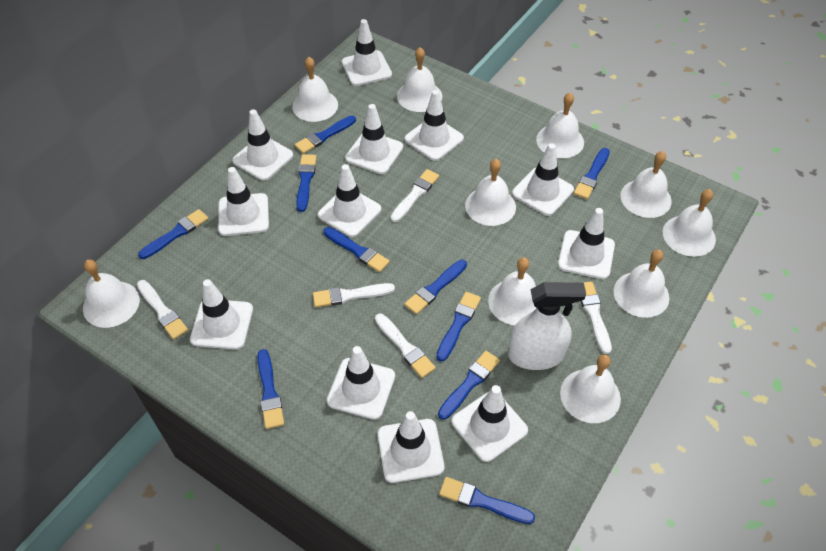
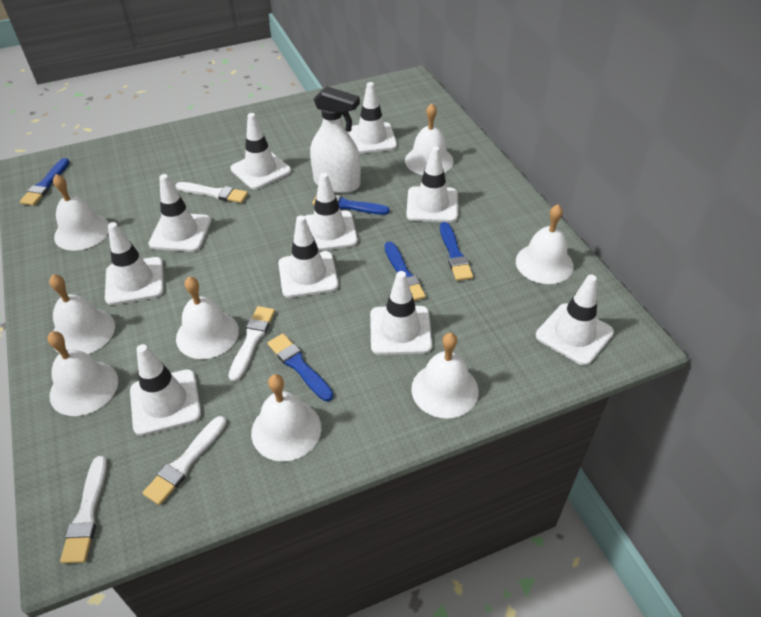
blue brush: 10 -> 5
white bell: 10 -> 8
white brush: 5 -> 4
white traffic cone: 12 -> 10

